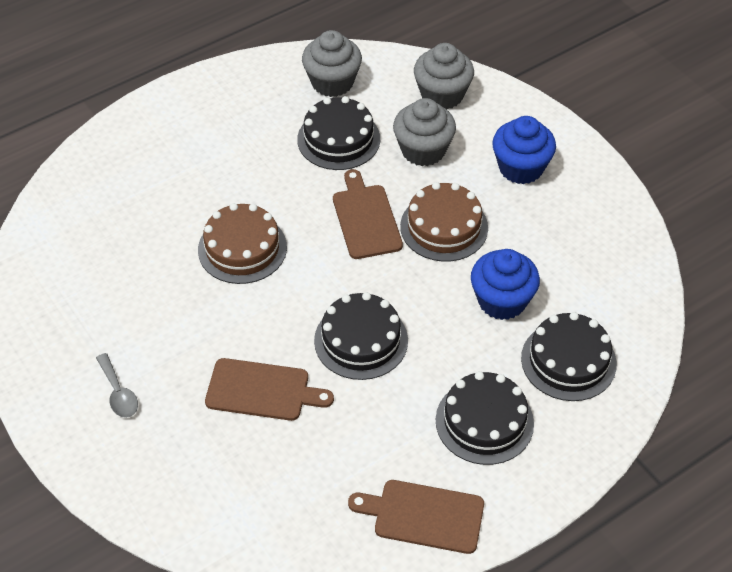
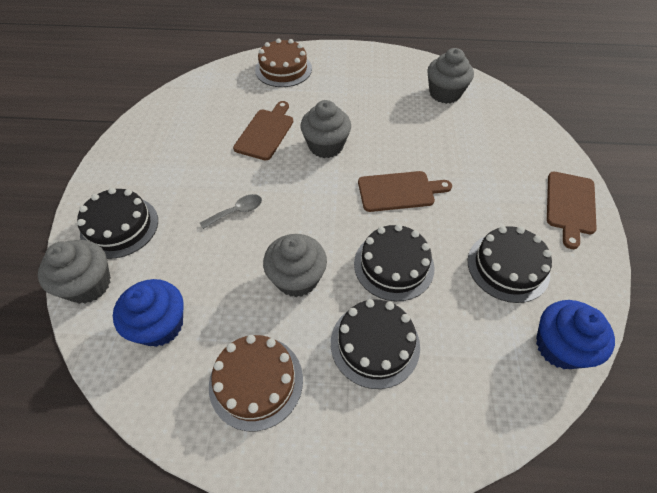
grey cupcake: 3 -> 4

